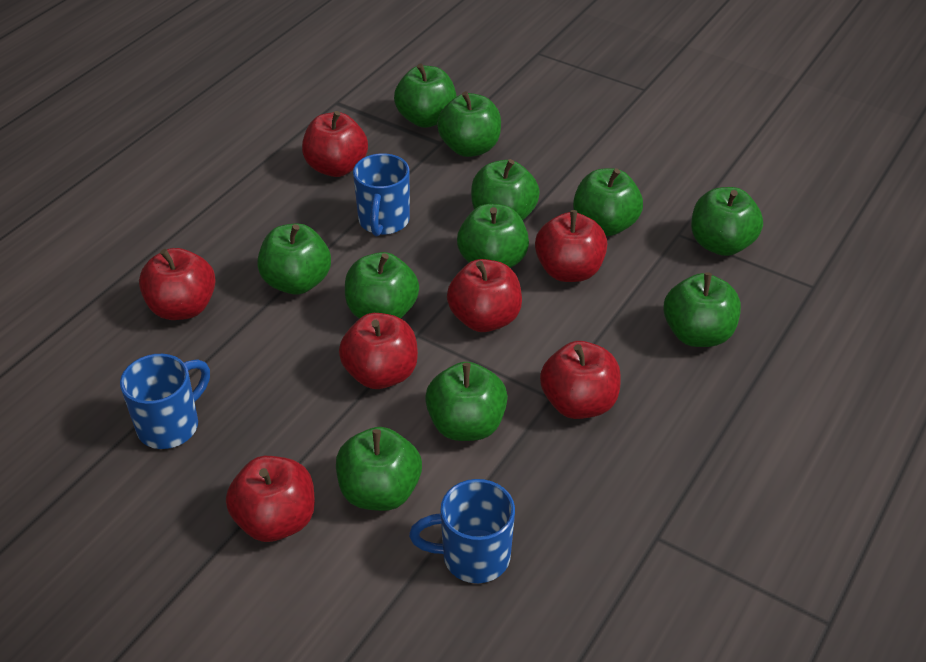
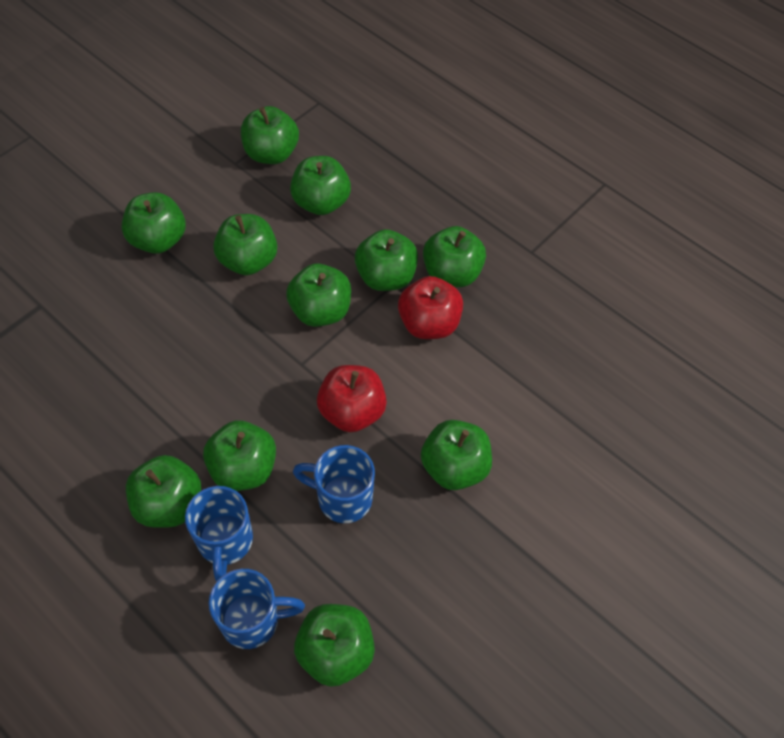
red apple: 7 -> 2

